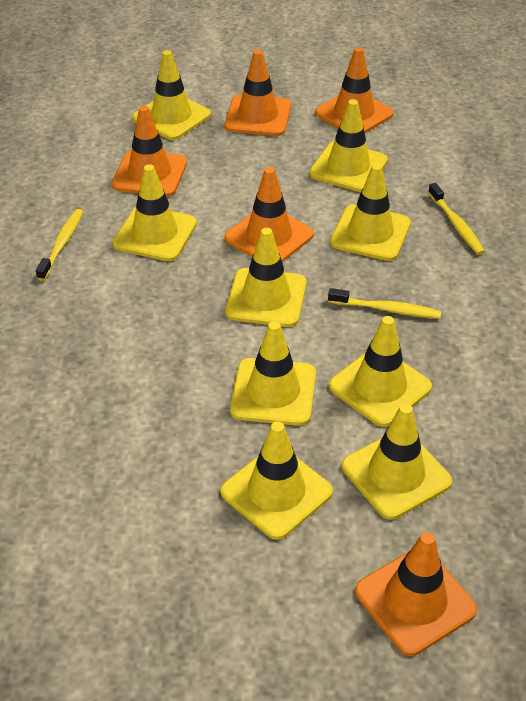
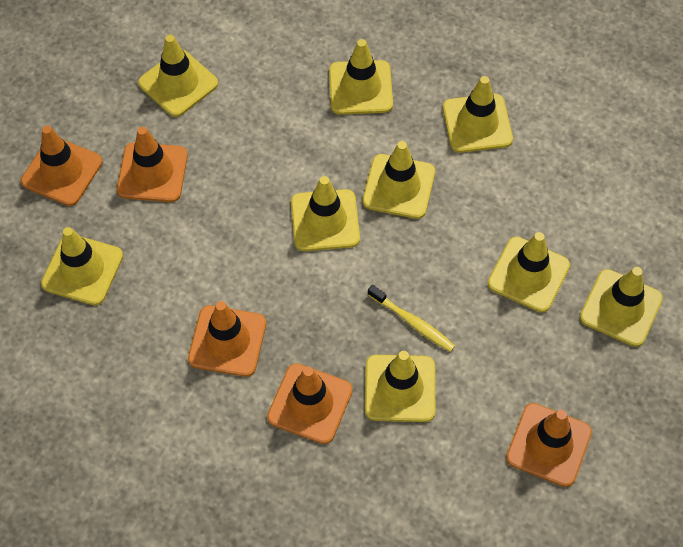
yellow toothbrush: 3 -> 1

